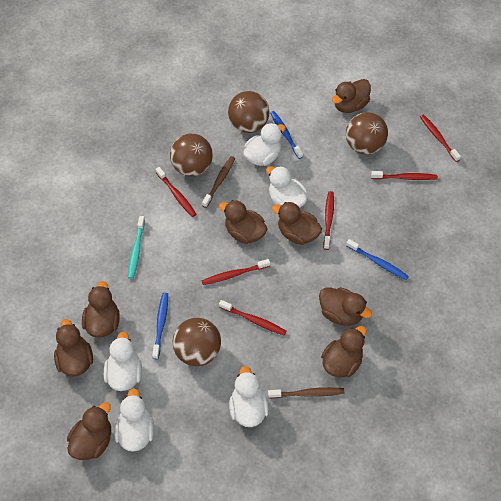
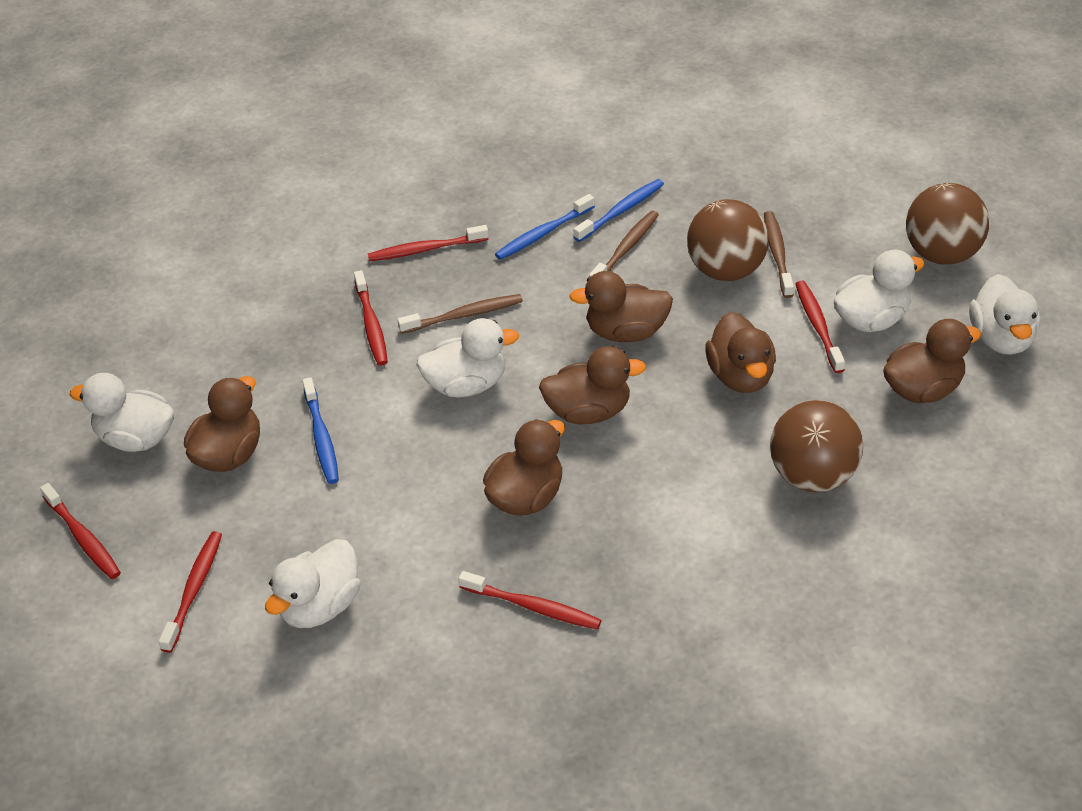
brown ball: 4 -> 3
brown duck: 8 -> 6
brown toothbrush: 2 -> 3
turquoise toothbrush: 1 -> 0

